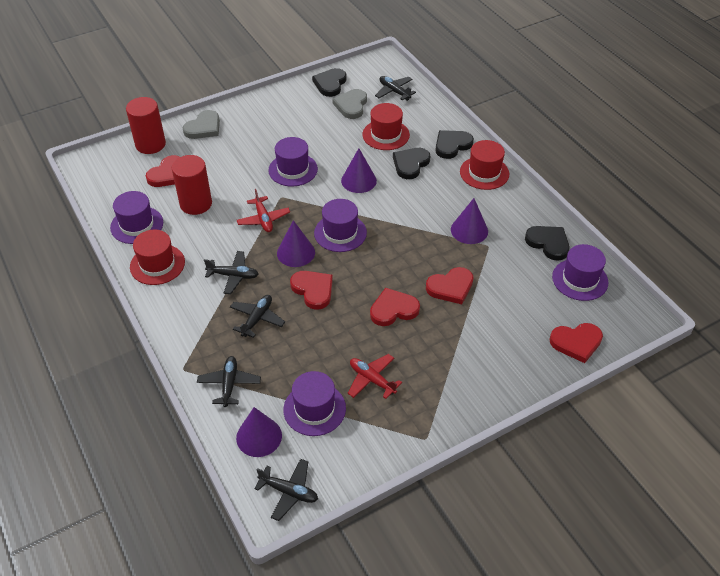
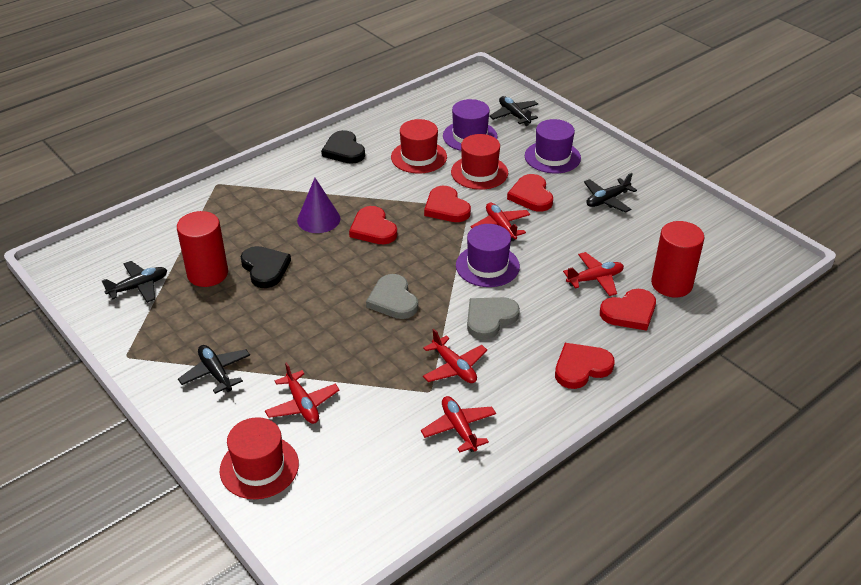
black heart: 4 -> 2
black plane: 5 -> 4
purple cone: 4 -> 1
purple hat: 5 -> 3
red plane: 2 -> 5

